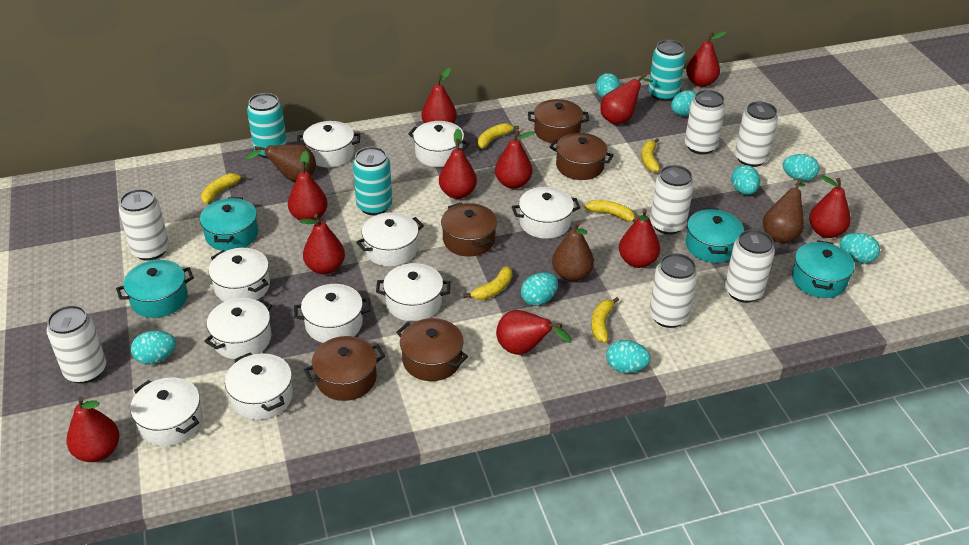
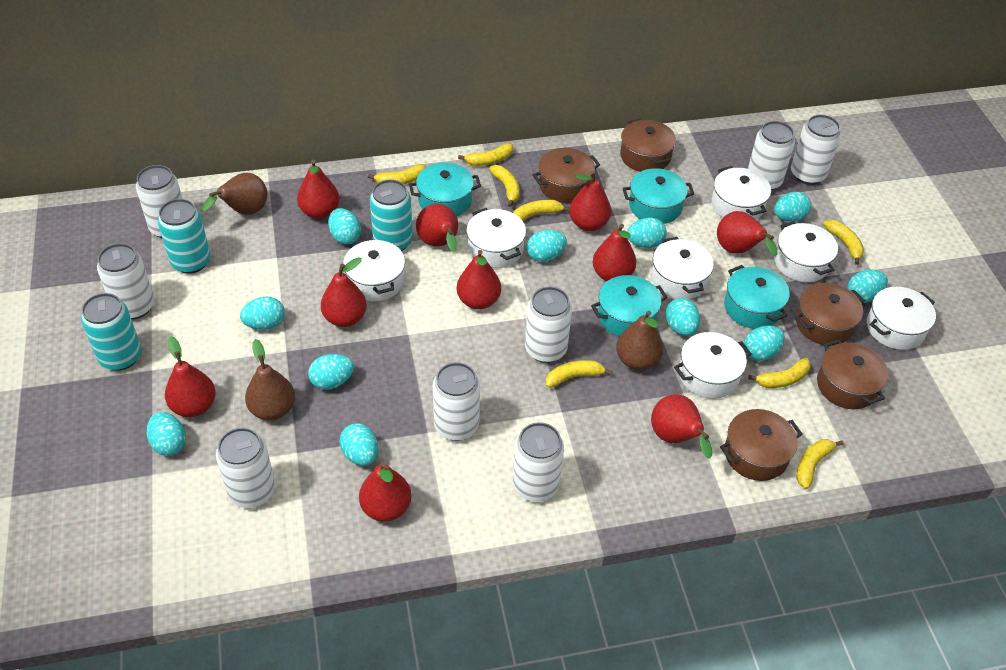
red pear: 11 -> 10
turquoise egg: 8 -> 11
white can: 7 -> 8
white pot: 10 -> 7
yellow banana: 6 -> 8

